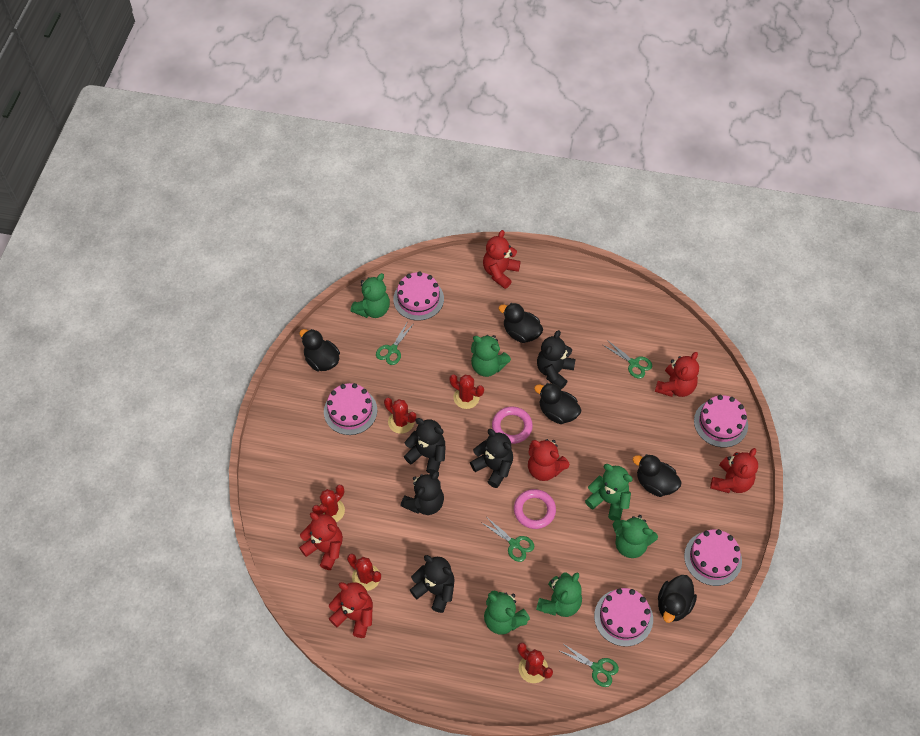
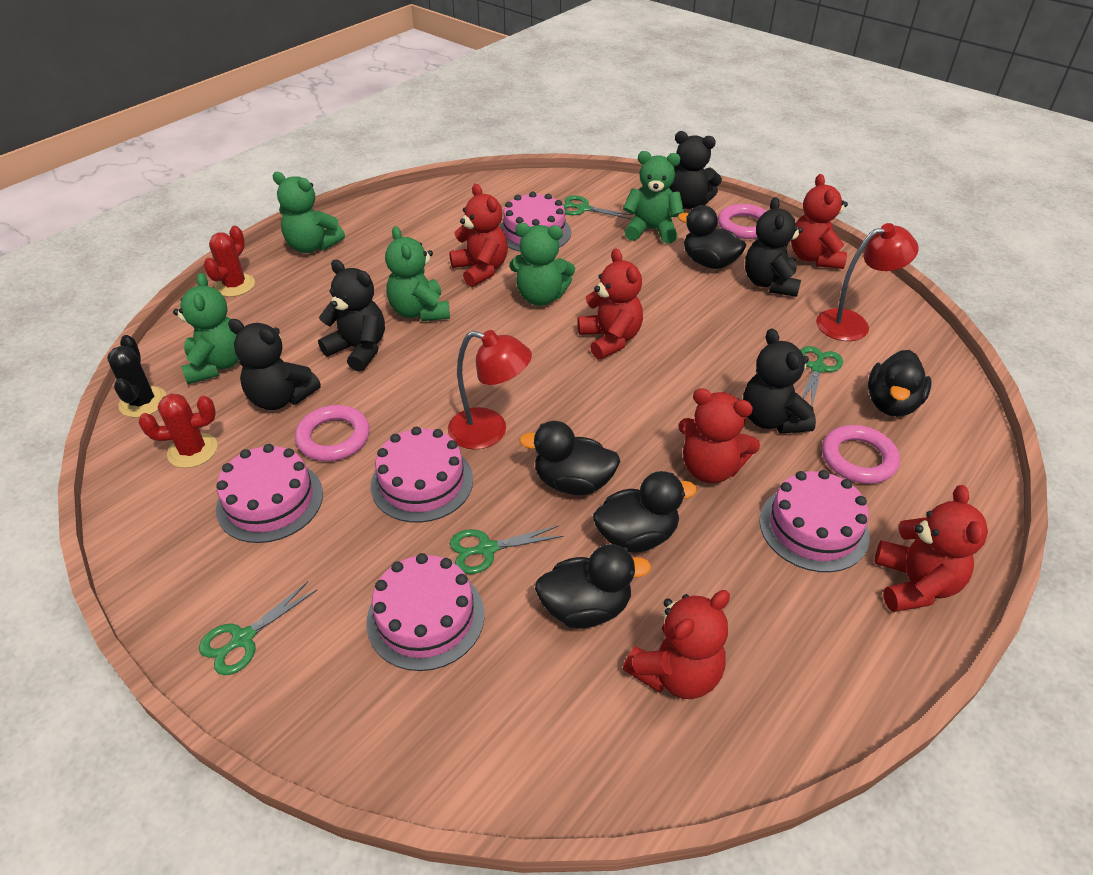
black cactus: 0 -> 1
green teddy bear: 6 -> 5
pink ring: 2 -> 3
red cactus: 5 -> 2
red lamp: 0 -> 2

